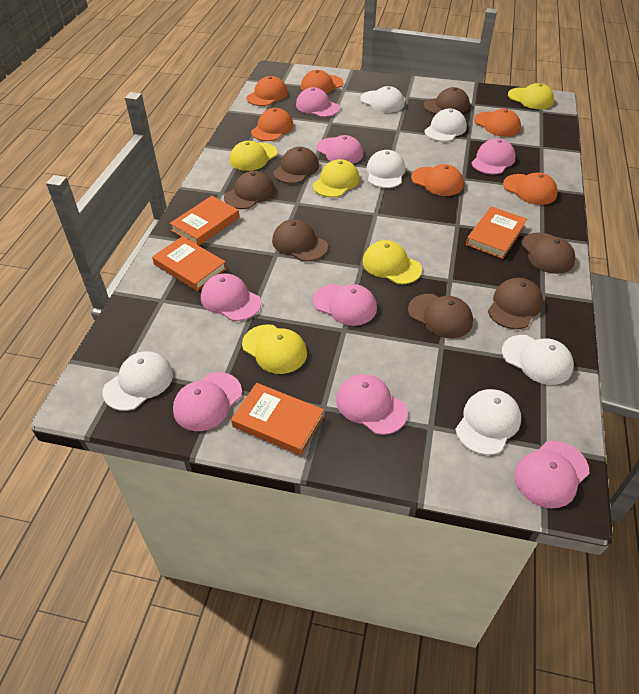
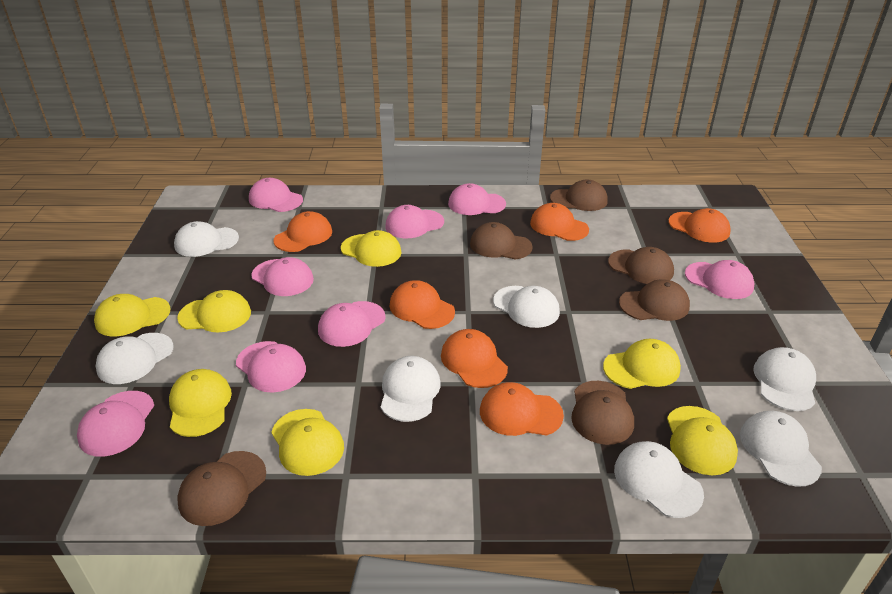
brown cap: 7 -> 6
orange book: 4 -> 0
white cap: 6 -> 7
yellow cap: 5 -> 7

